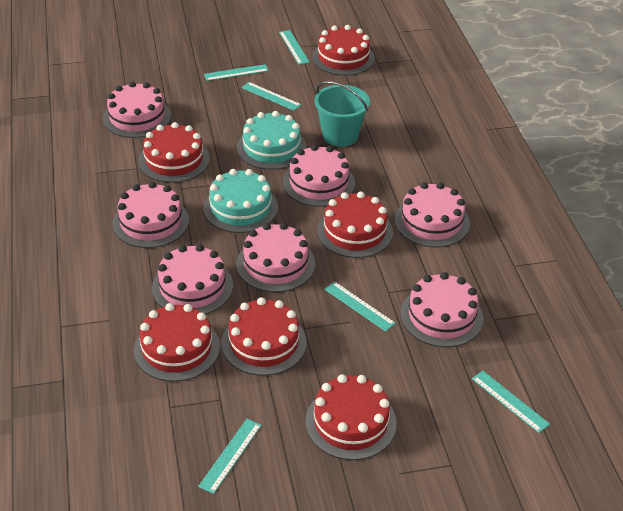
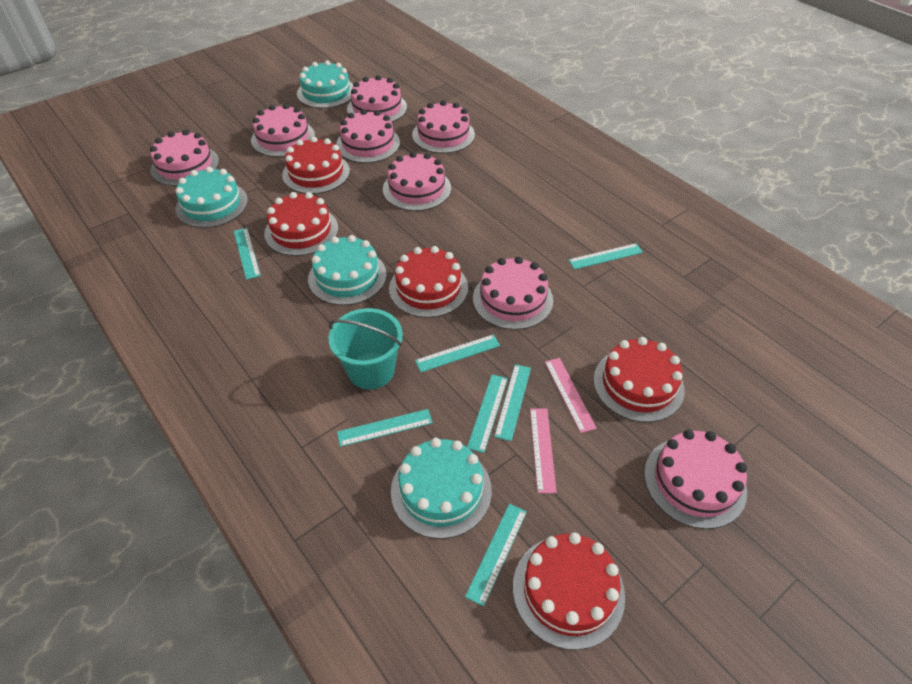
pink cake: 7 -> 8
pink ruler: 0 -> 2
red cake: 6 -> 5
turquoise cake: 2 -> 4
turquoise ruler: 6 -> 7

